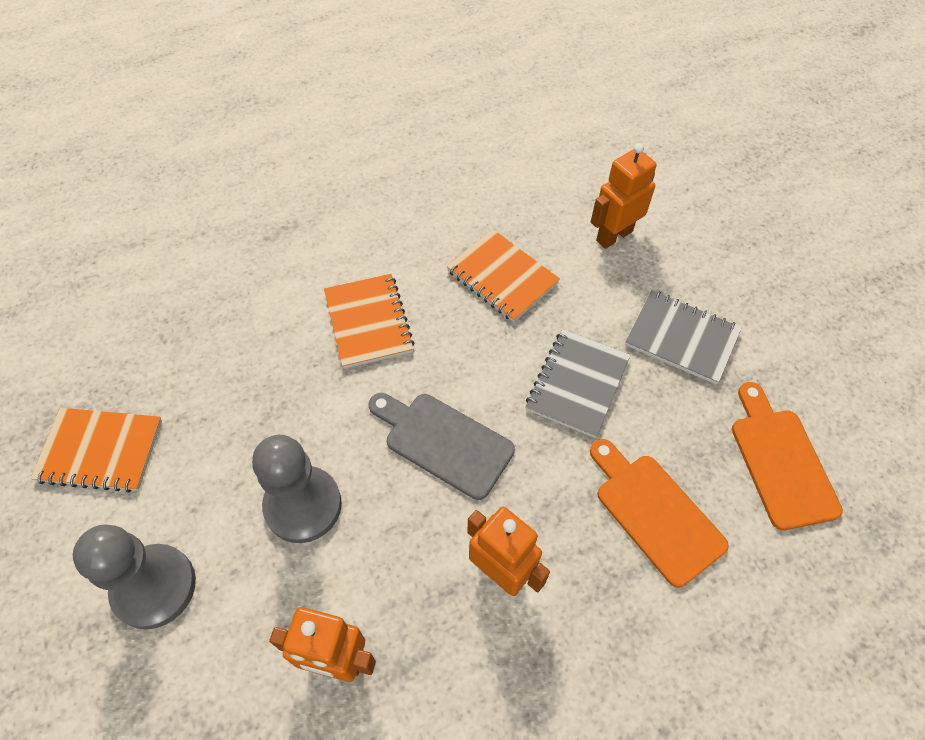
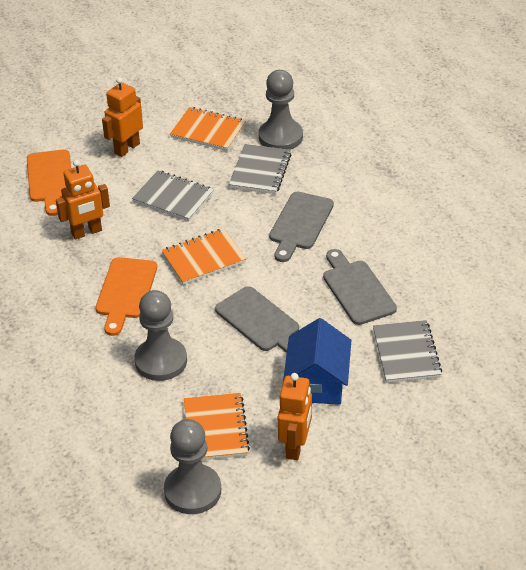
blue house: 0 -> 1
grey cutting board: 1 -> 3
grey notebook: 2 -> 3
grey pawn: 2 -> 3

